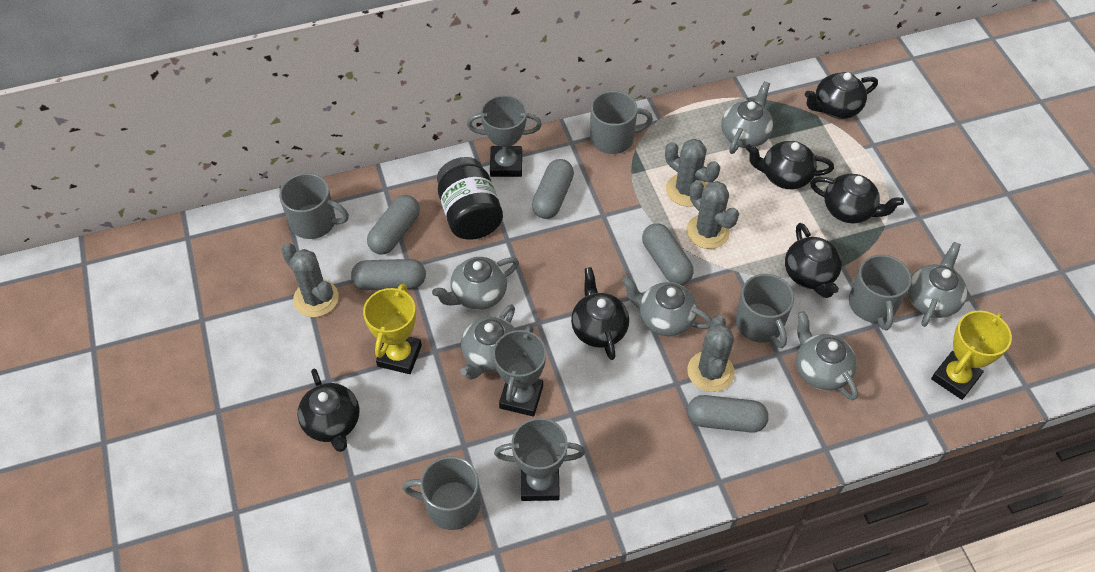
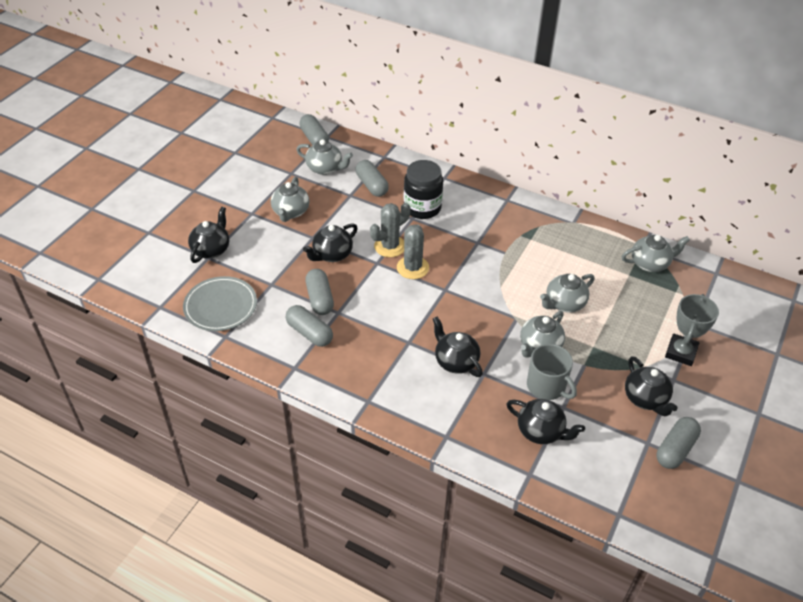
black teapot: 6 -> 5
grey cactus: 4 -> 2
grey mug: 5 -> 1
grey plate: 0 -> 1
grey teapot: 6 -> 5
grey trophy: 3 -> 1
yellow trophy: 2 -> 0

